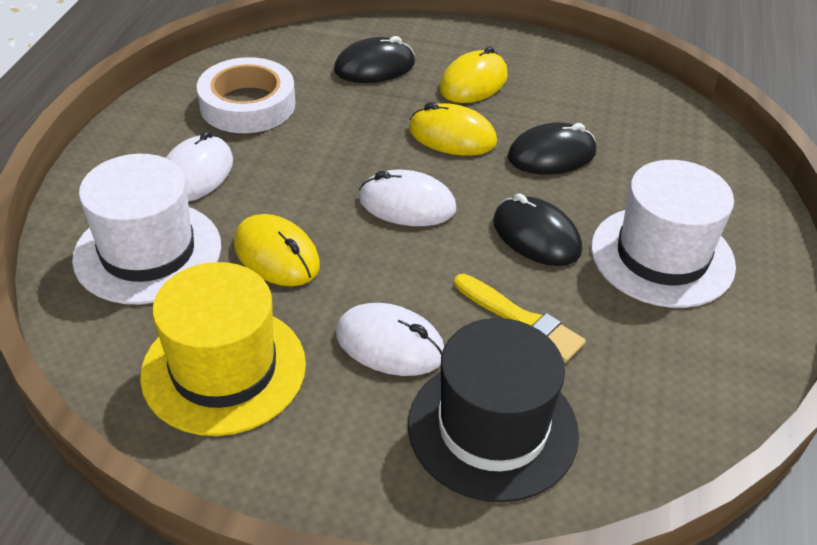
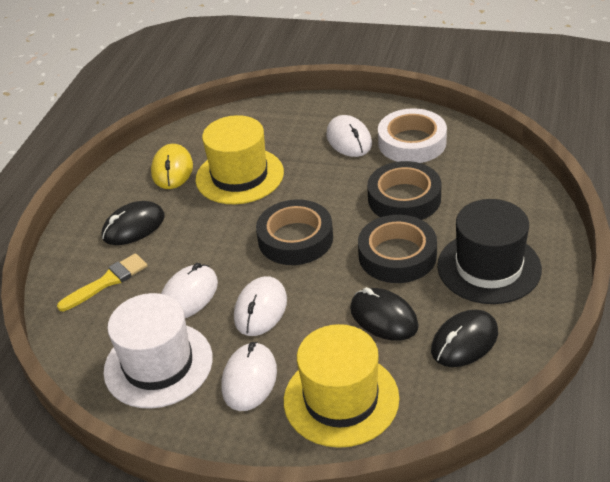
black tape: 0 -> 3
white hat: 2 -> 1
white mouse: 3 -> 4
yellow hat: 1 -> 2
yellow mouse: 3 -> 1

